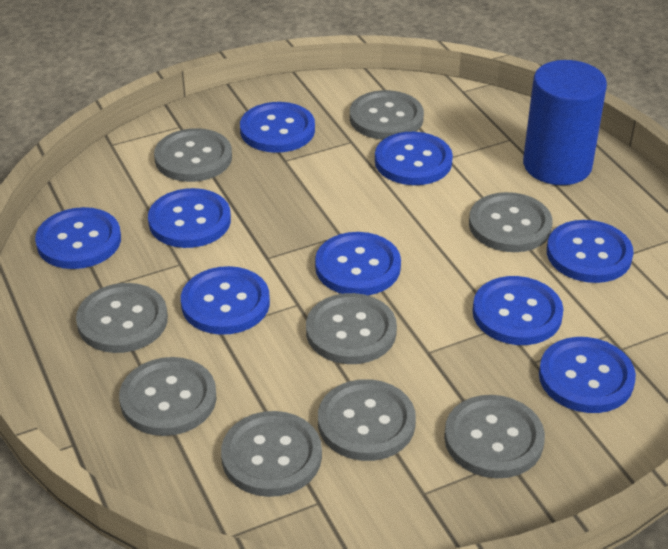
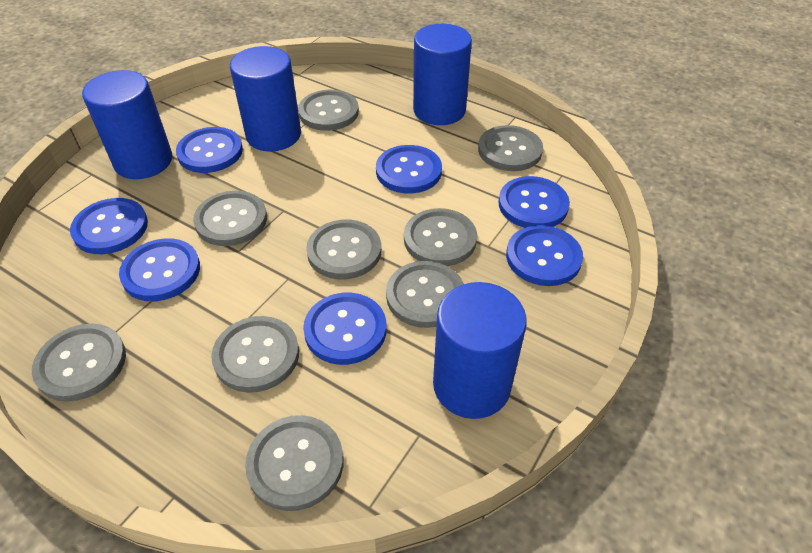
blue button: 9 -> 7
blue cylinder: 1 -> 4

